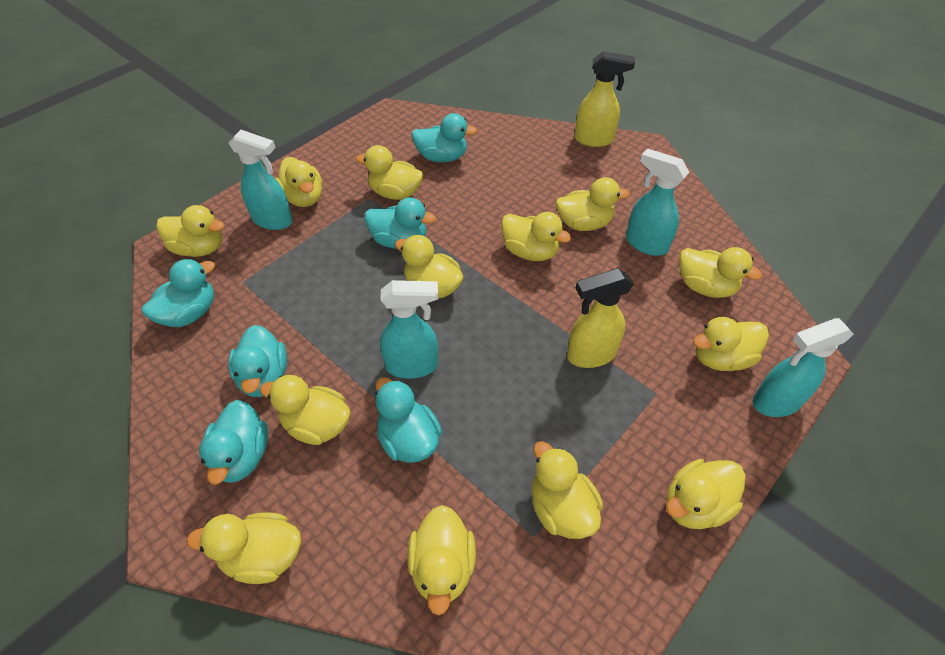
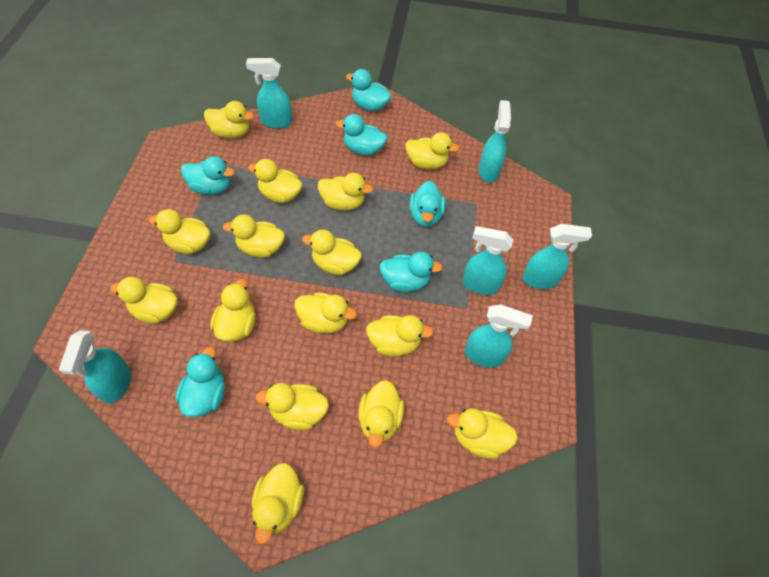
turquoise spray bottle: 4 -> 6
yellow duck: 13 -> 15
yellow spray bottle: 2 -> 0

